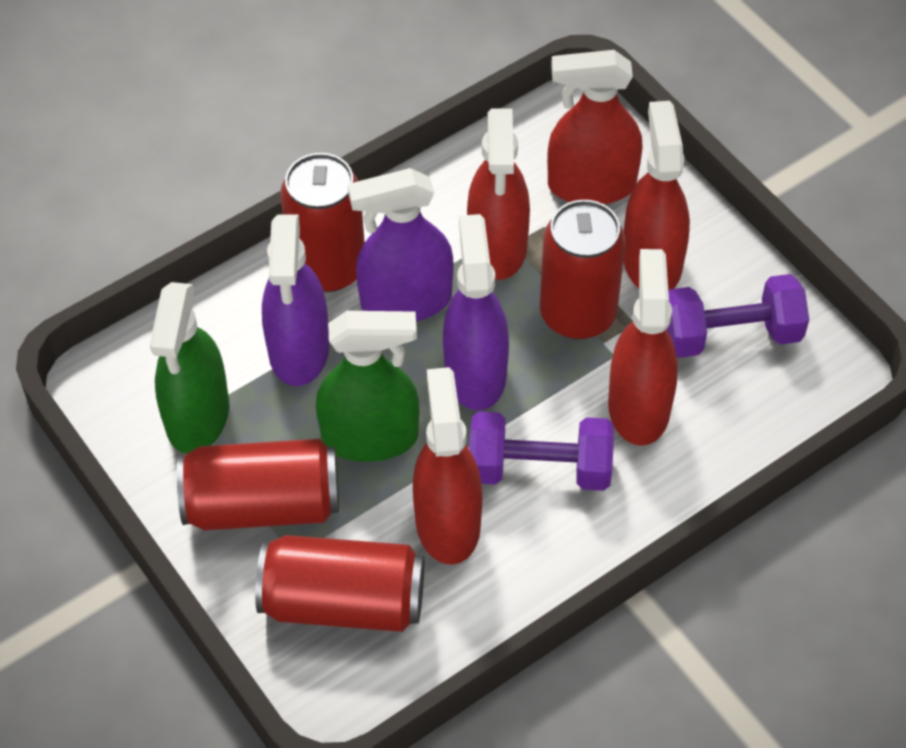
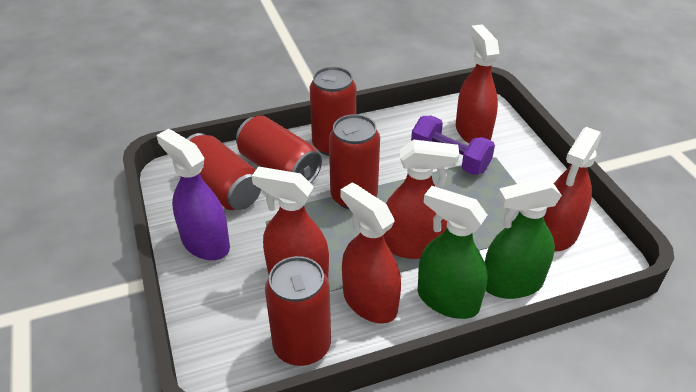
purple dumbbell: 2 -> 1
purple spray bottle: 3 -> 1
red can: 4 -> 5

